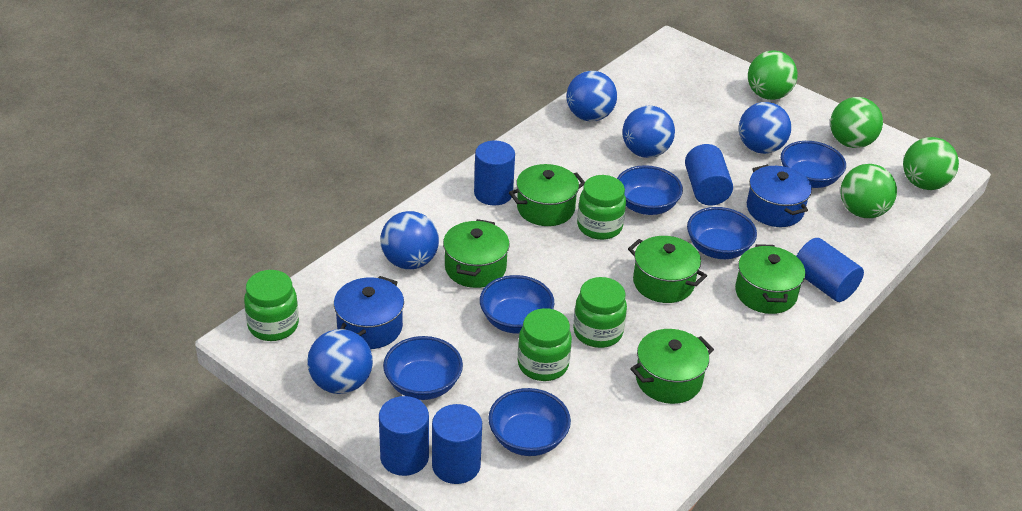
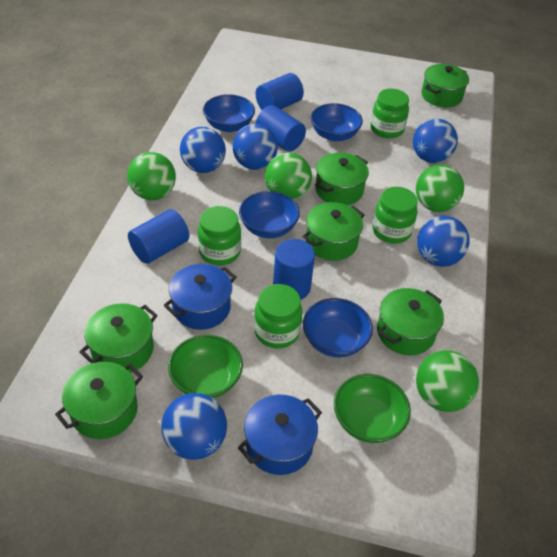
blue bowl: 6 -> 4
blue cylinder: 5 -> 4
green bowl: 0 -> 2
green pot: 5 -> 6

